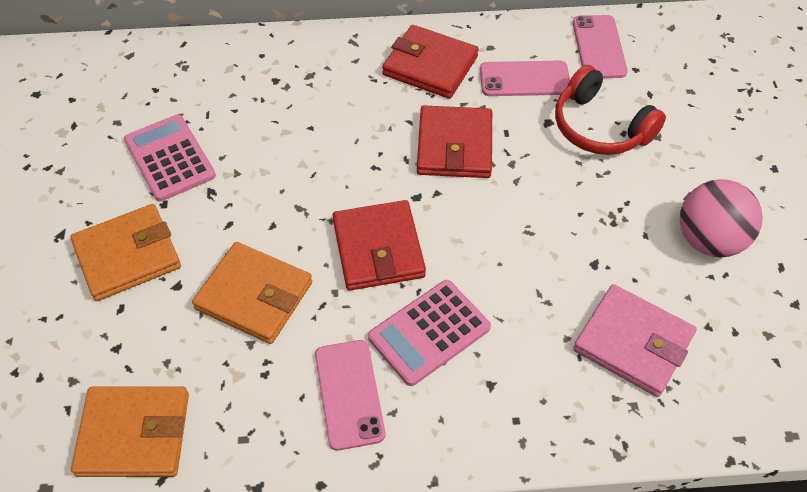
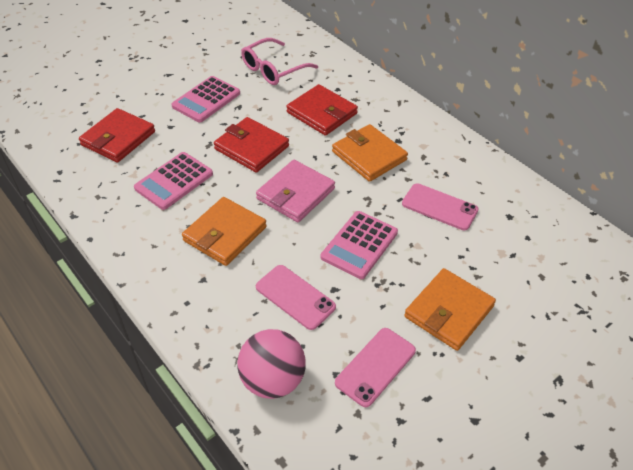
pink calculator: 2 -> 3
pink glasses: 0 -> 1
red headphones: 1 -> 0

